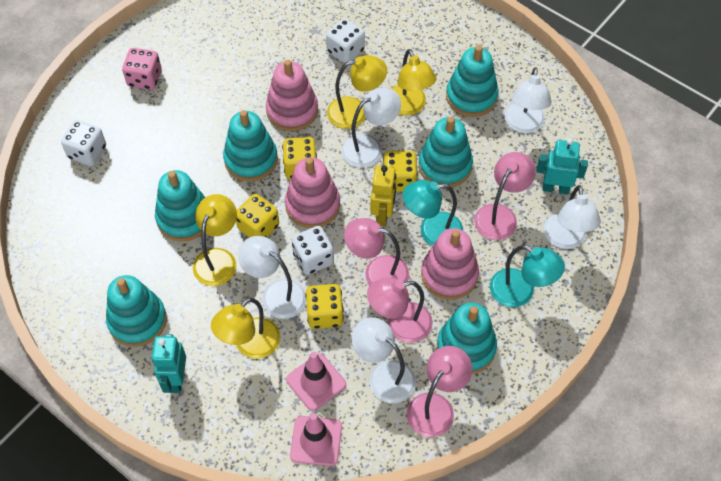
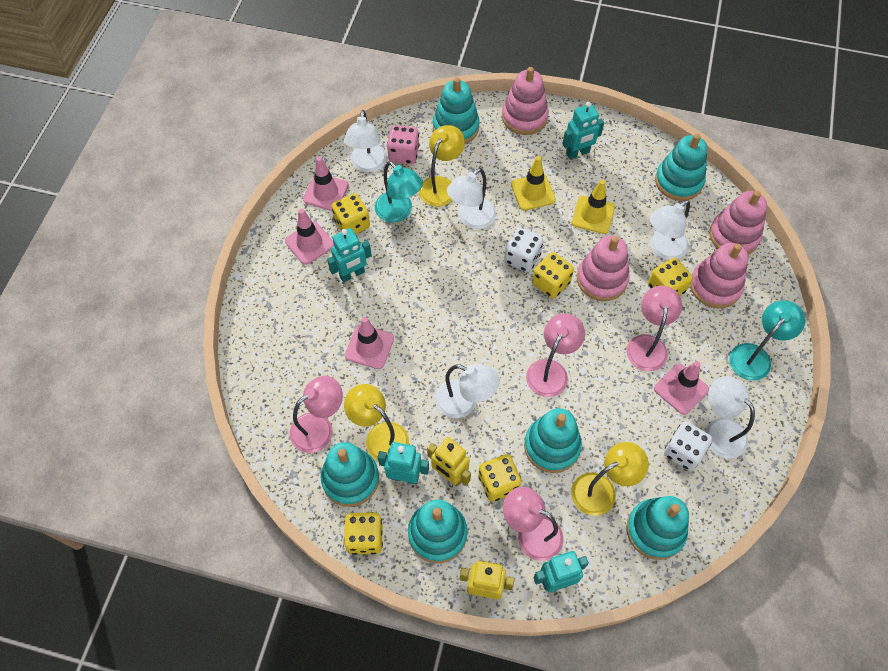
pink stacking toy: 3 -> 4
pink traffic cone: 2 -> 4
turquoise robot: 2 -> 4
white dice: 3 -> 2
yellow dice: 4 -> 5
yellow lamp: 4 -> 3
yellow robot: 1 -> 2
yellow traffic cone: 0 -> 2

